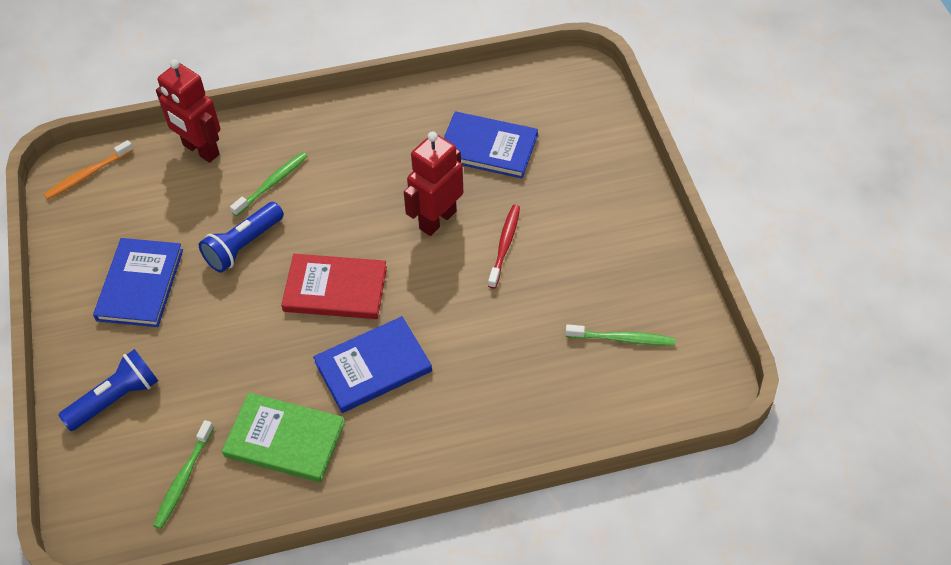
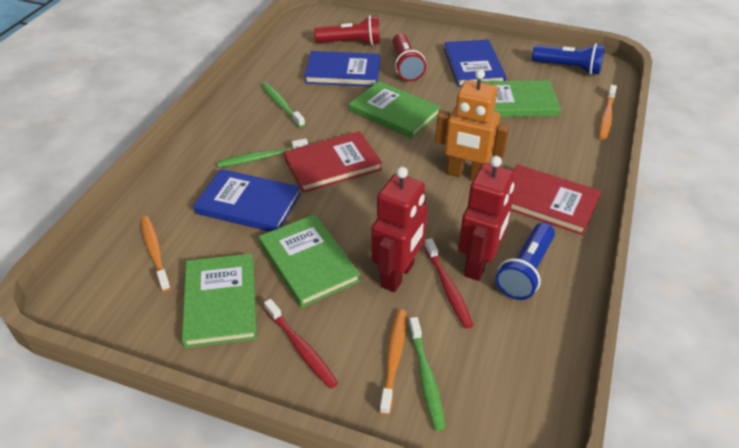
green book: 1 -> 4
orange robot: 0 -> 1
orange toothbrush: 1 -> 3
red book: 1 -> 2
red flashlight: 0 -> 2
red toothbrush: 1 -> 2

